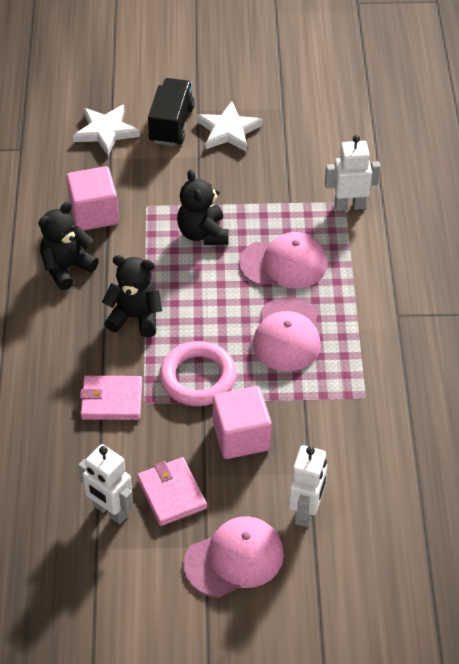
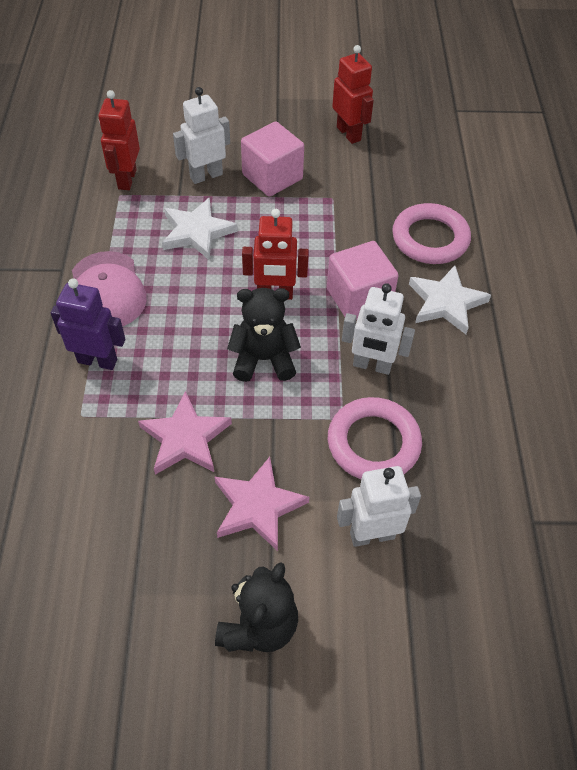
black teddy bear: 3 -> 2
black truck: 1 -> 0
pink cap: 3 -> 1
pink ring: 1 -> 2
pink star: 0 -> 2
pink wallet: 2 -> 0
purple robot: 0 -> 1
red robot: 0 -> 3

